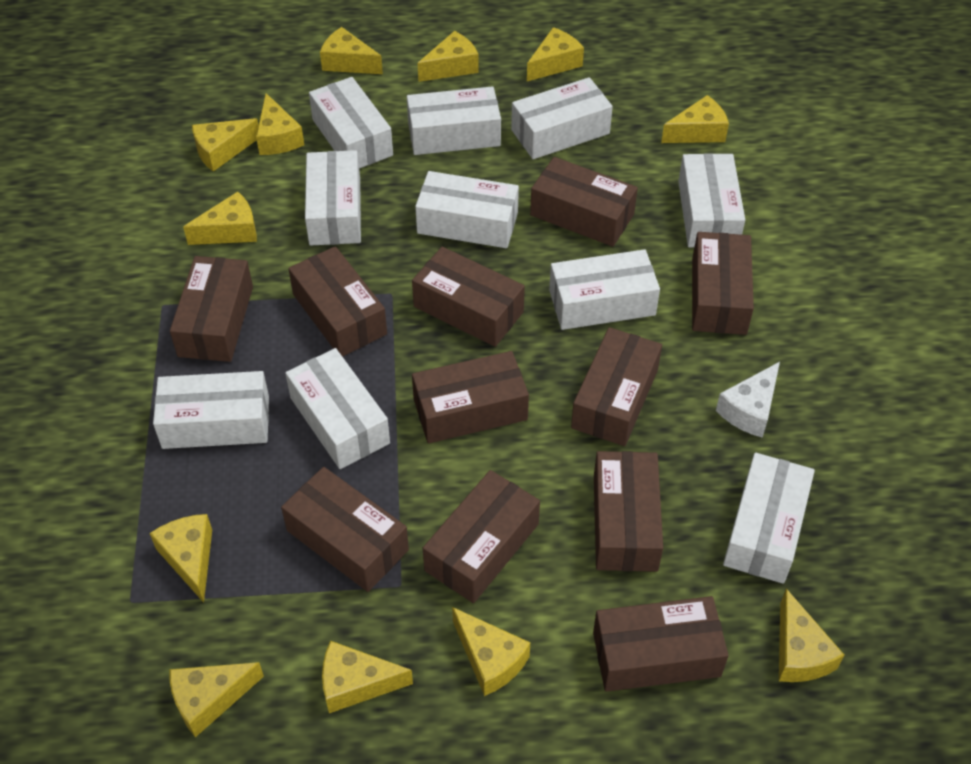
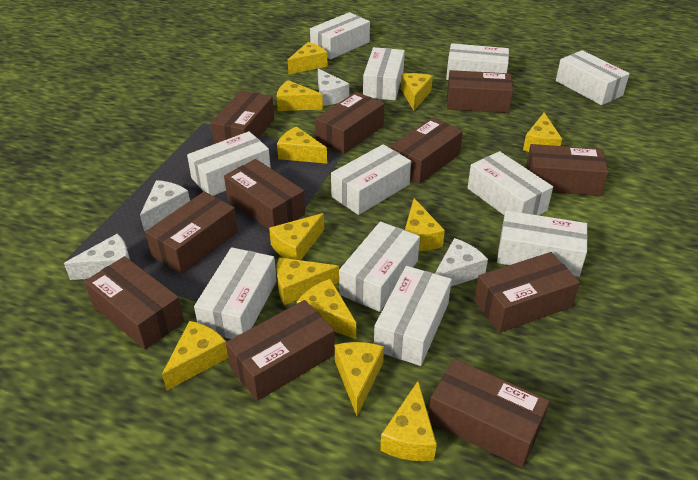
white box: 10 -> 11
white cheese: 1 -> 4

